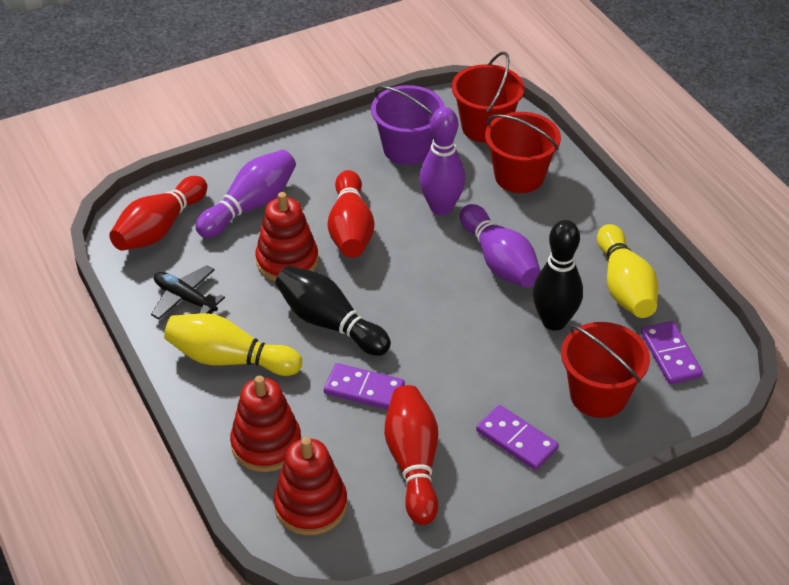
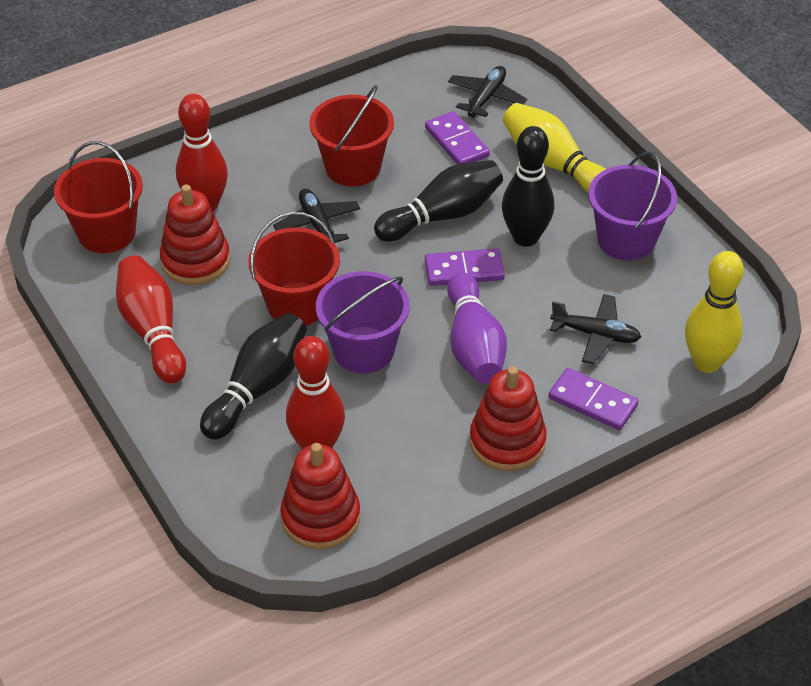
black bowling pin: 2 -> 3
black plane: 1 -> 3
purple bowling pin: 3 -> 1
purple bucket: 1 -> 2

